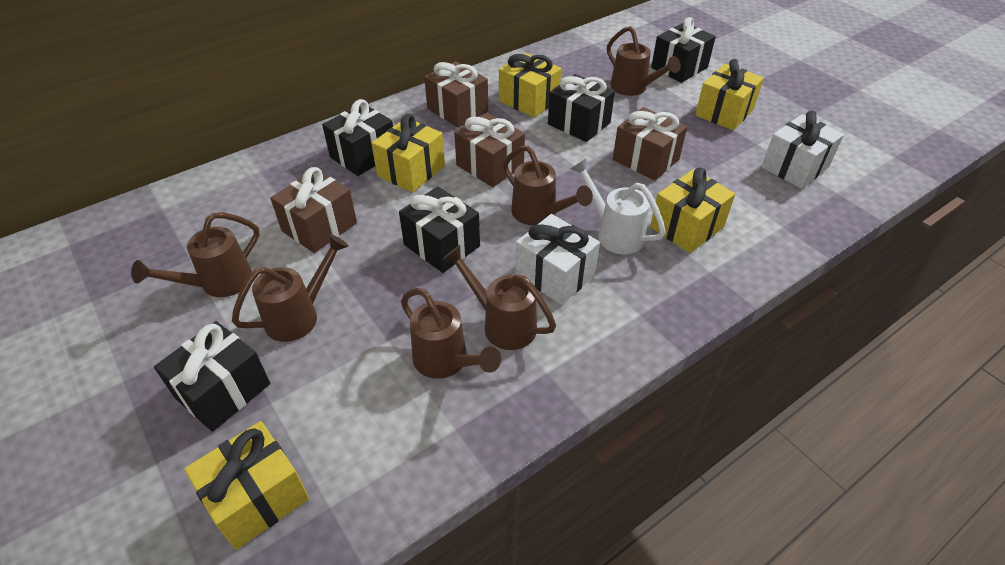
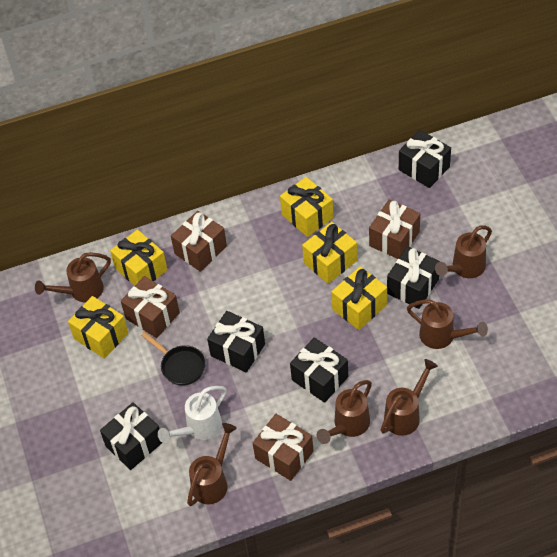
black pan: 0 -> 1
white gift: 2 -> 0

